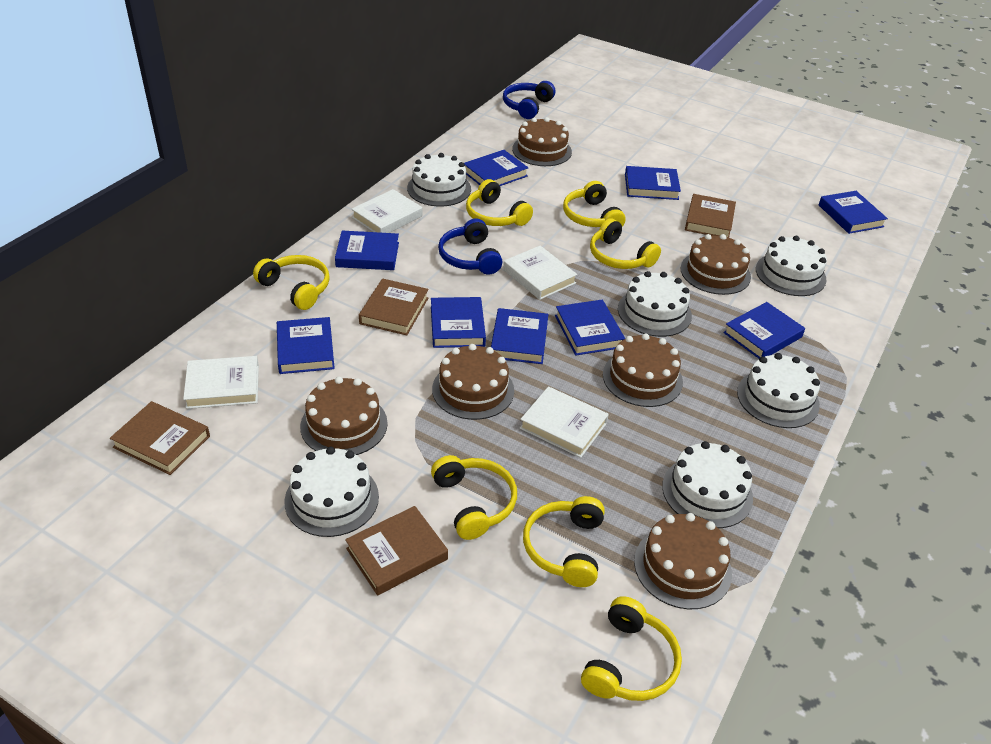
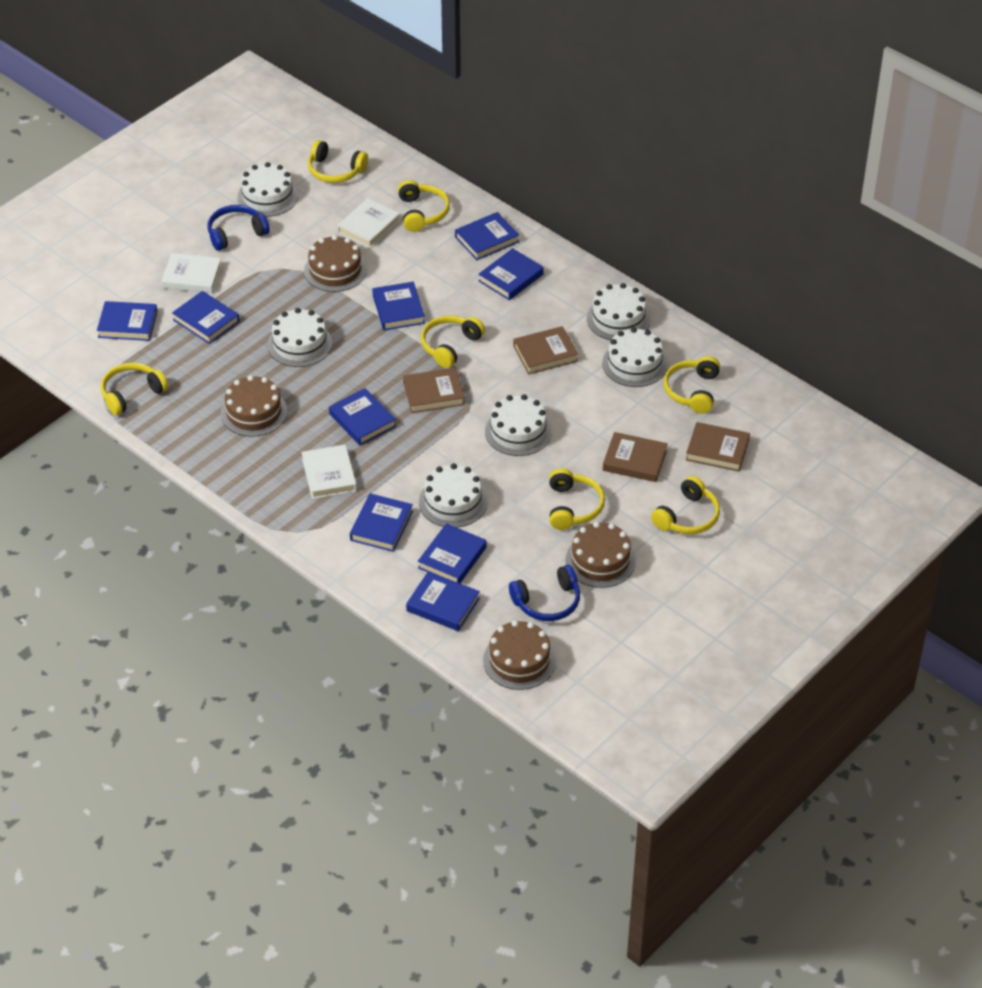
brown cake: 6 -> 4
white book: 4 -> 3

